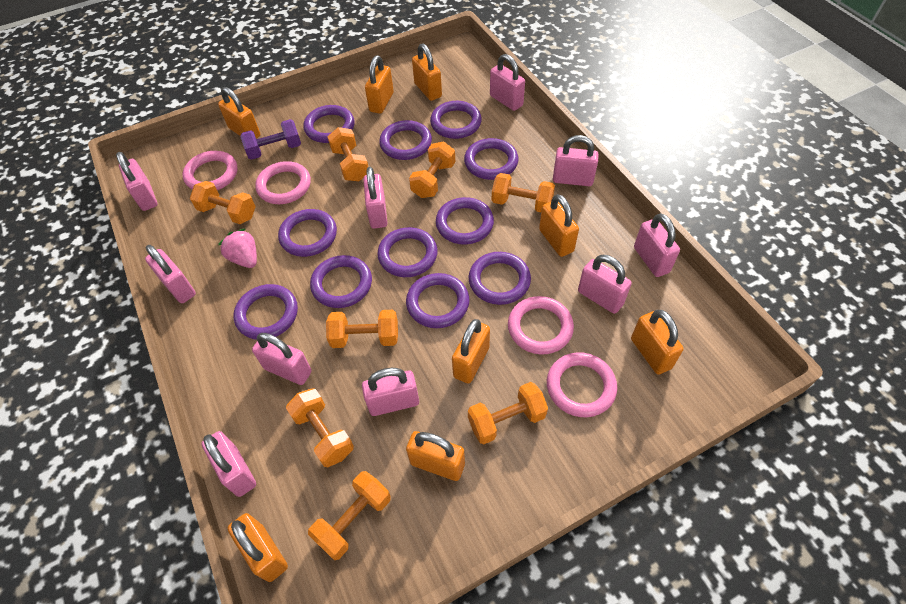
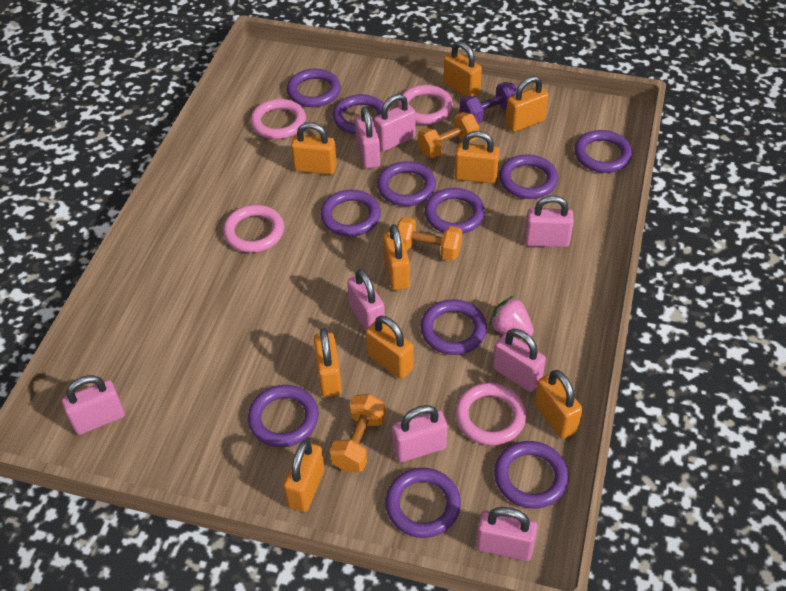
orange dumbbell: 8 -> 3
orange padlock: 8 -> 9
pink padlock: 10 -> 8

